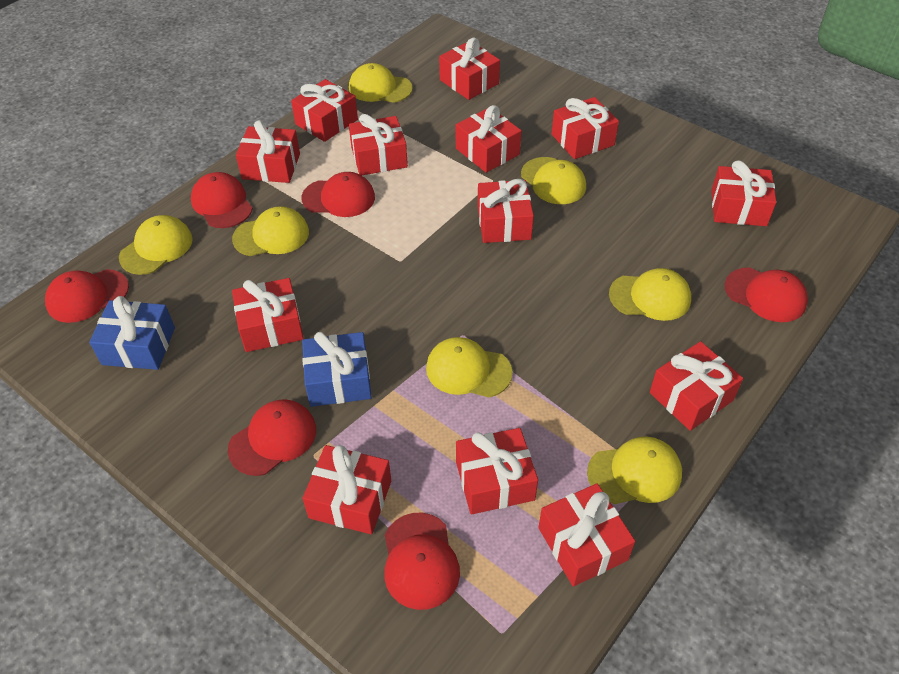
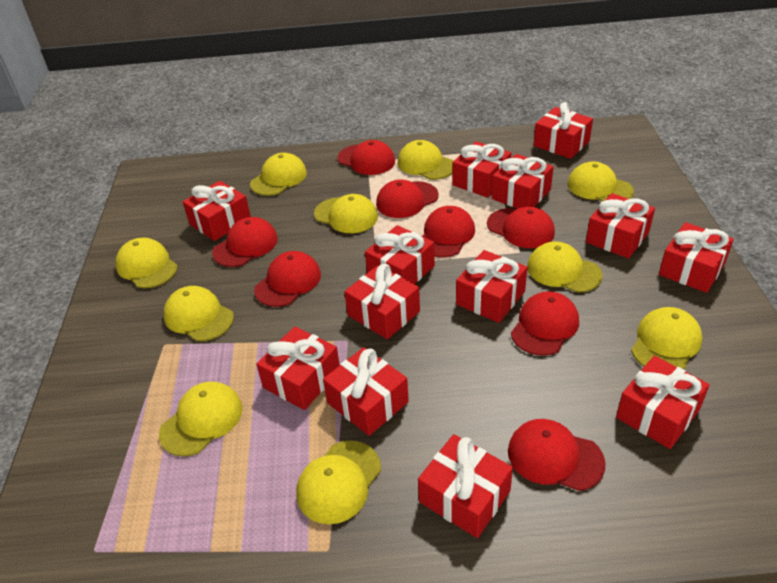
blue gift: 2 -> 0
red cap: 6 -> 8
yellow cap: 7 -> 10

